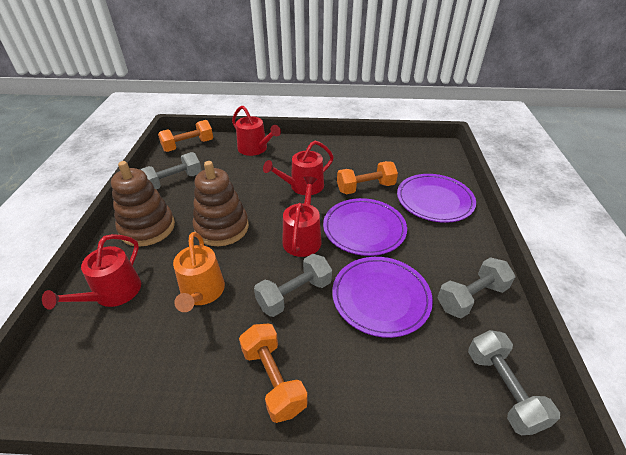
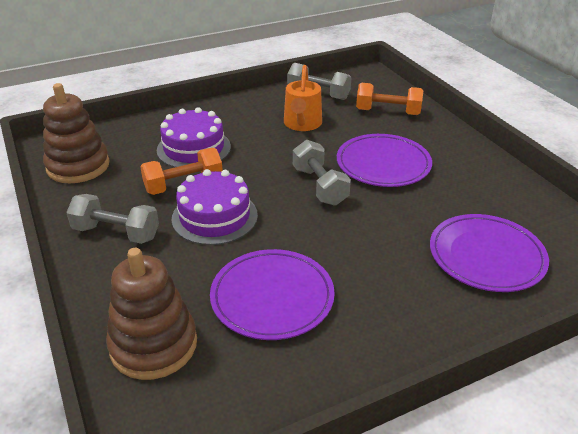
grey dumbbell: 4 -> 3
orange dumbbell: 3 -> 2
purple cake: 0 -> 2
red watering can: 4 -> 0

